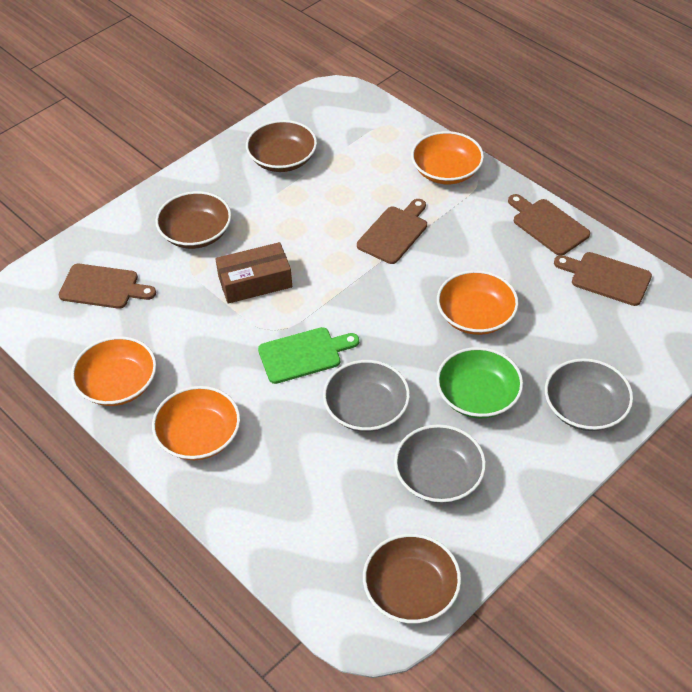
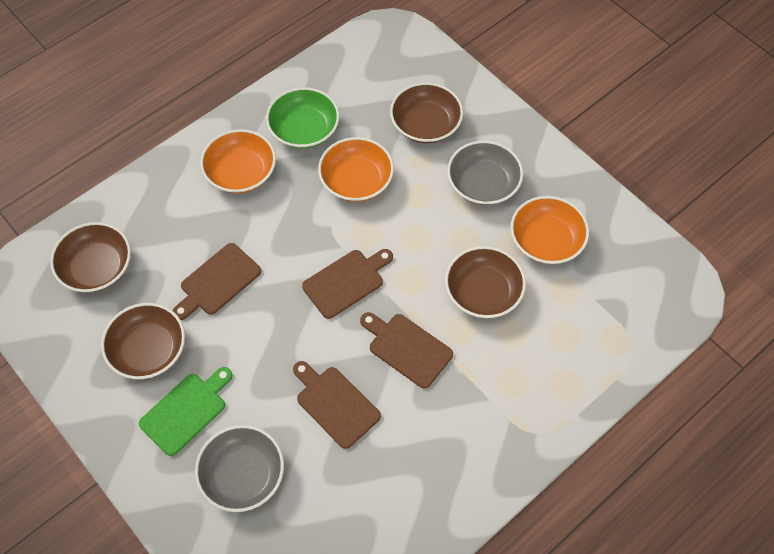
brown bowl: 3 -> 4
brown box: 1 -> 0
grey bowl: 3 -> 2
orange bowl: 4 -> 3

